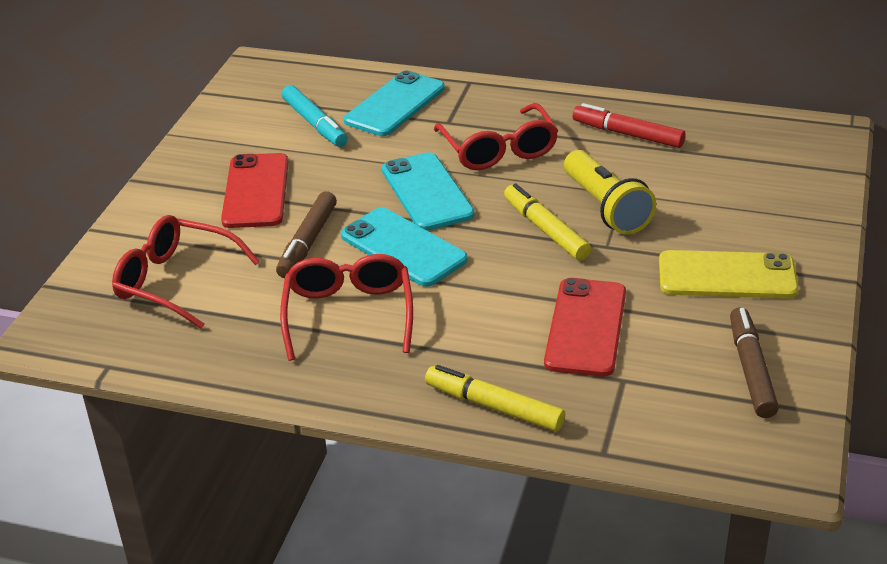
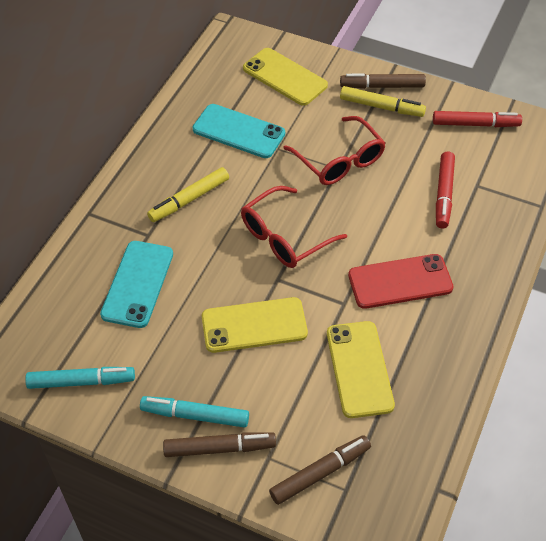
brown marker: 2 -> 3
red glasses: 3 -> 2
red marker: 1 -> 2
red phone: 2 -> 1
turquoise marker: 1 -> 2
turquoise phone: 3 -> 2
yellow flashlight: 1 -> 0
yellow phone: 1 -> 3

